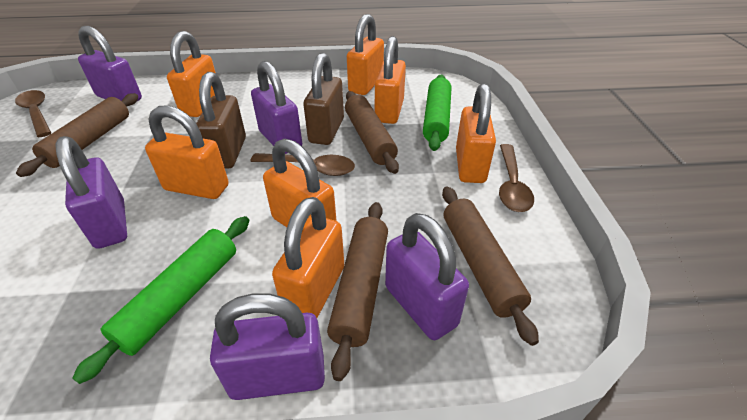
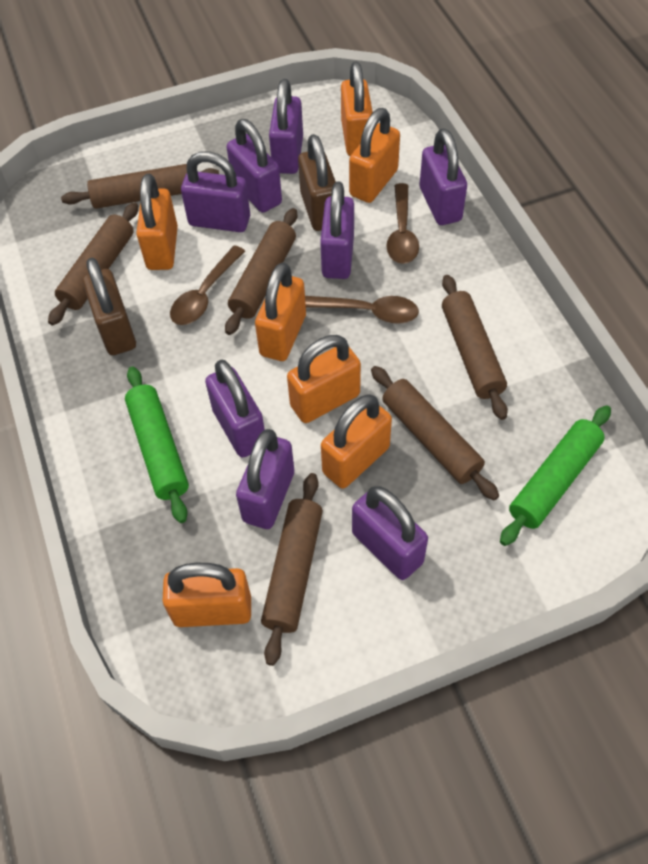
brown rolling pin: 4 -> 6
purple padlock: 5 -> 8

